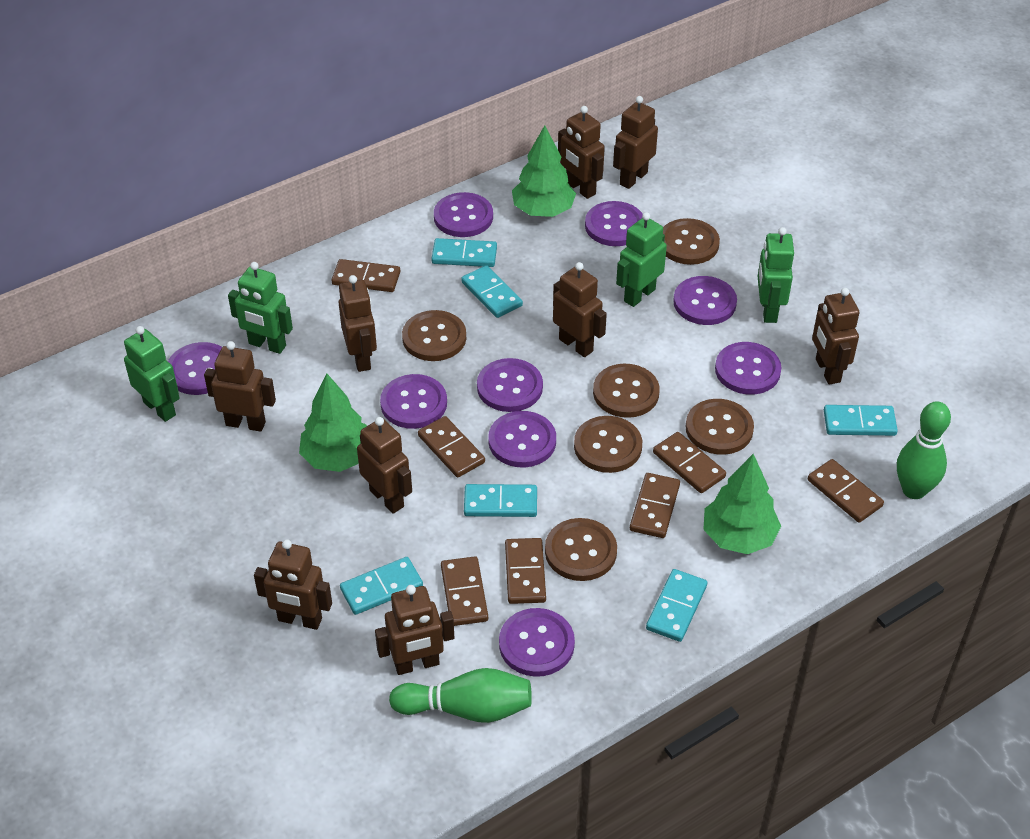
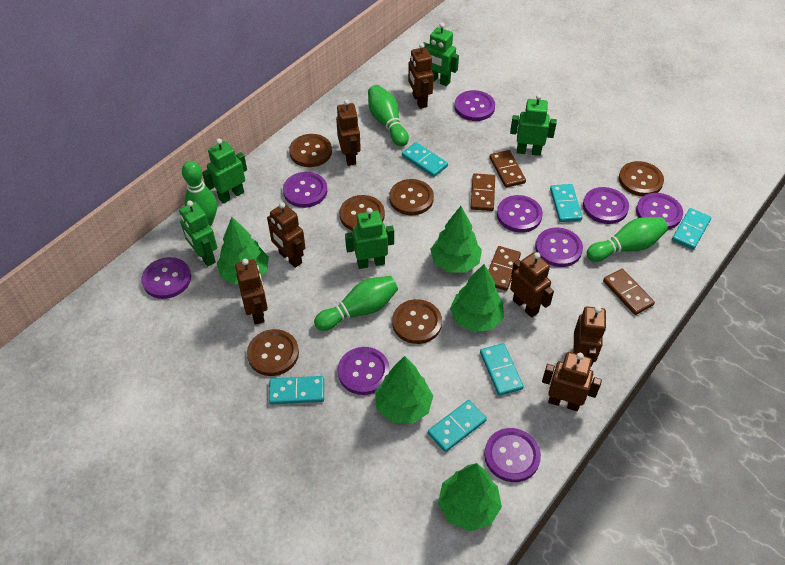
brown domino: 7 -> 4
brown robot: 9 -> 7
green bowling pin: 2 -> 4
green robot: 4 -> 5
green tree: 3 -> 5

